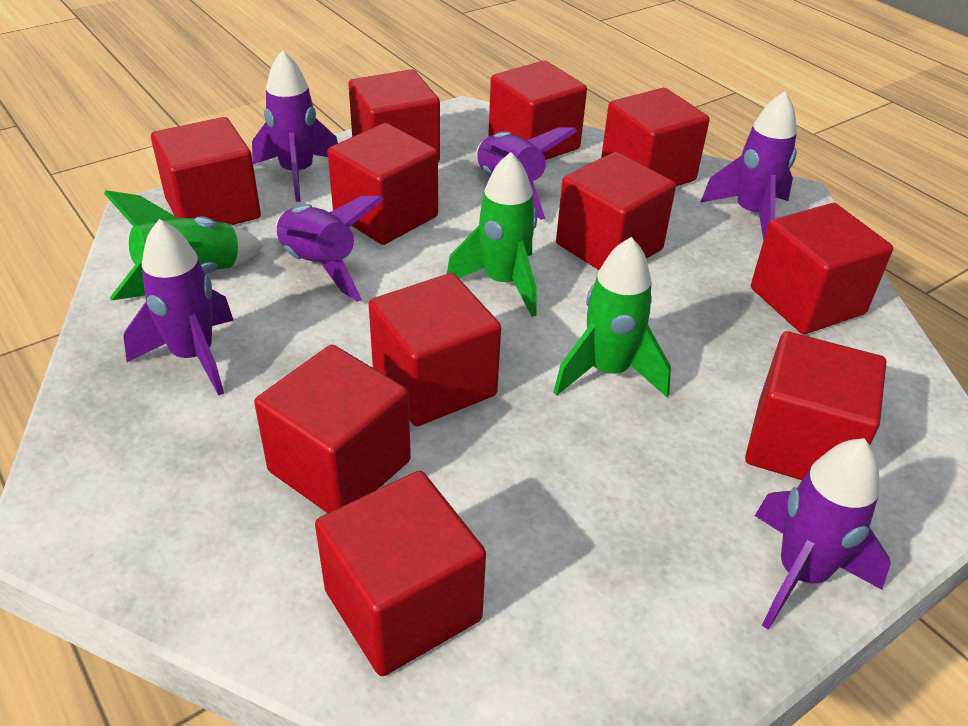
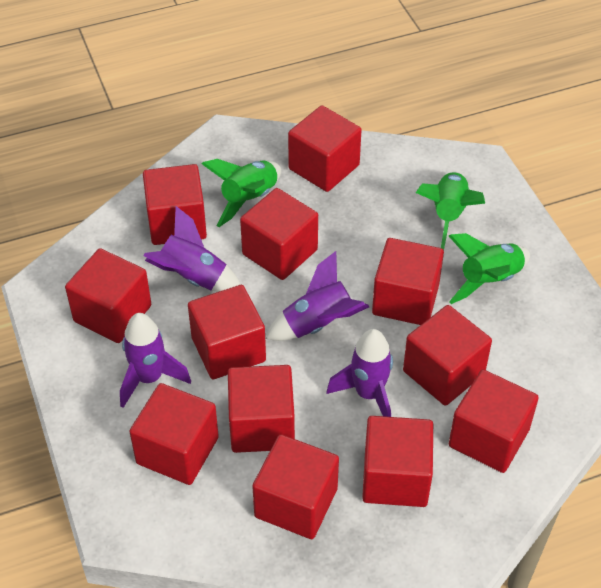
purple rocket: 6 -> 4
red cube: 11 -> 12

